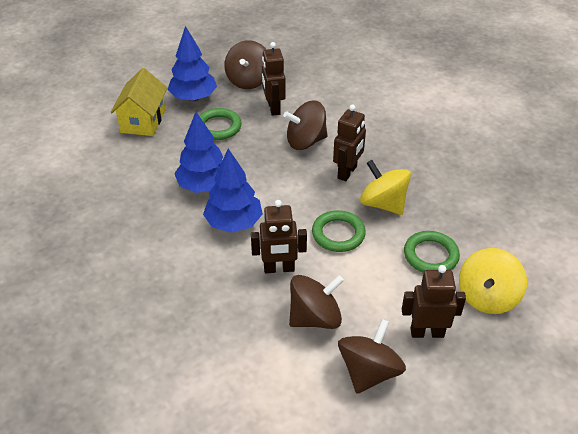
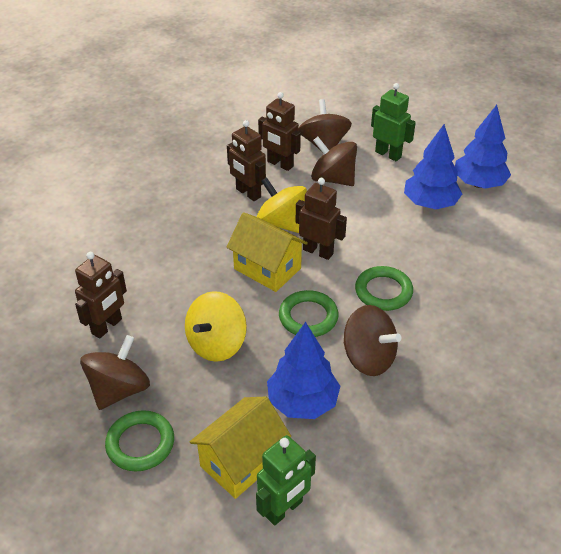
green robot: 0 -> 2
yellow house: 1 -> 2

